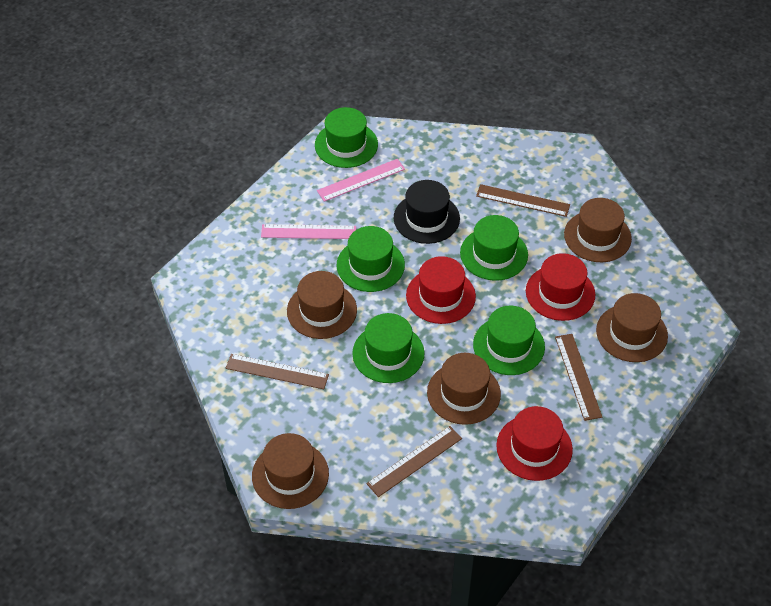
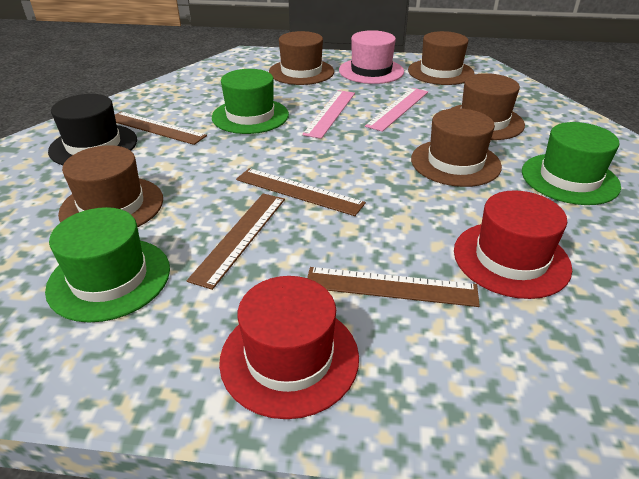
green hat: 5 -> 3
pink hat: 0 -> 1
red hat: 3 -> 2

